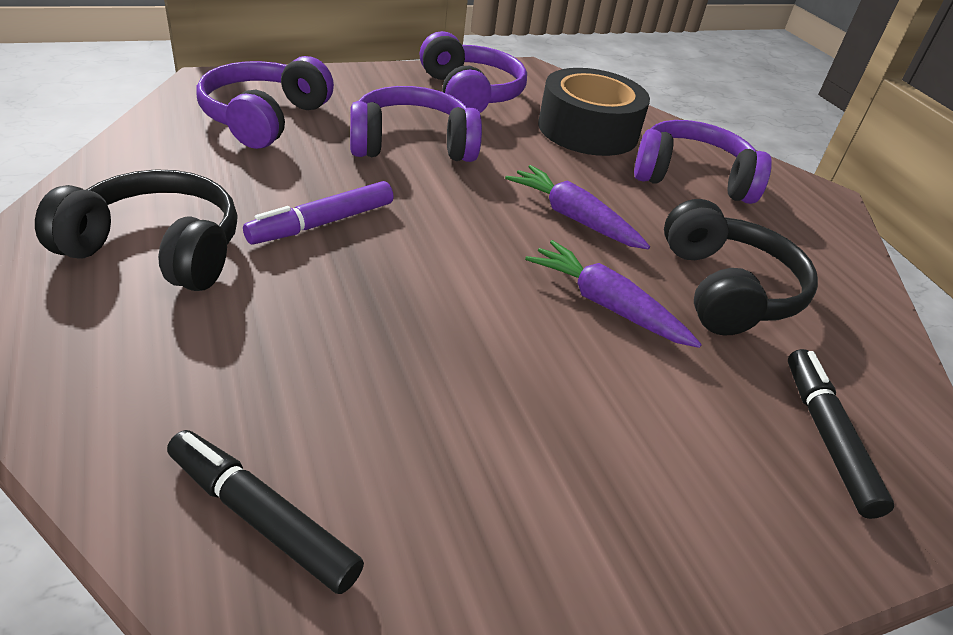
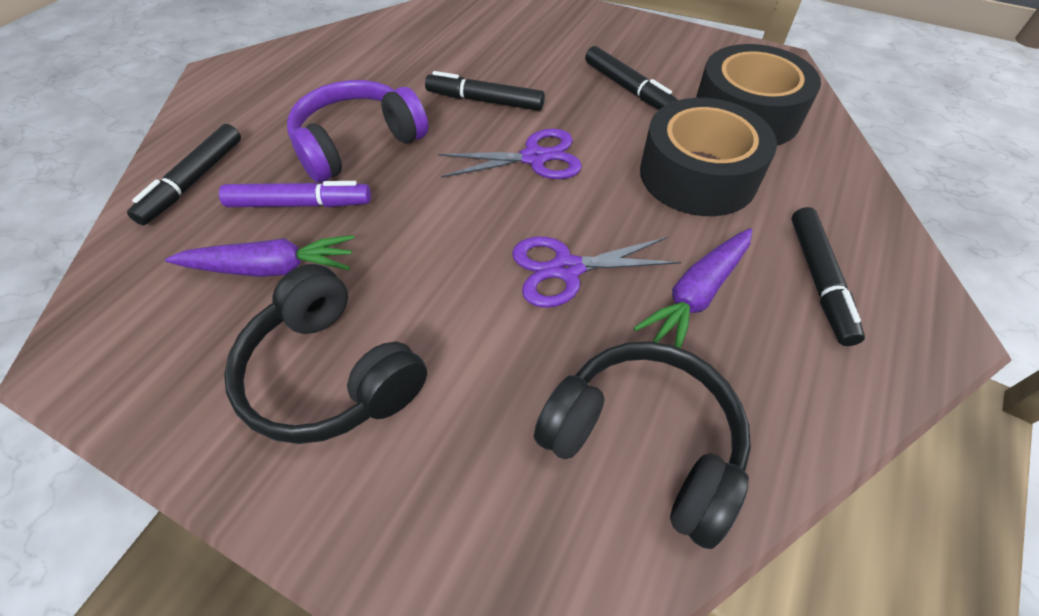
black marker: 2 -> 4
black tape: 1 -> 2
purple headphones: 4 -> 1
purple scissors: 0 -> 2

